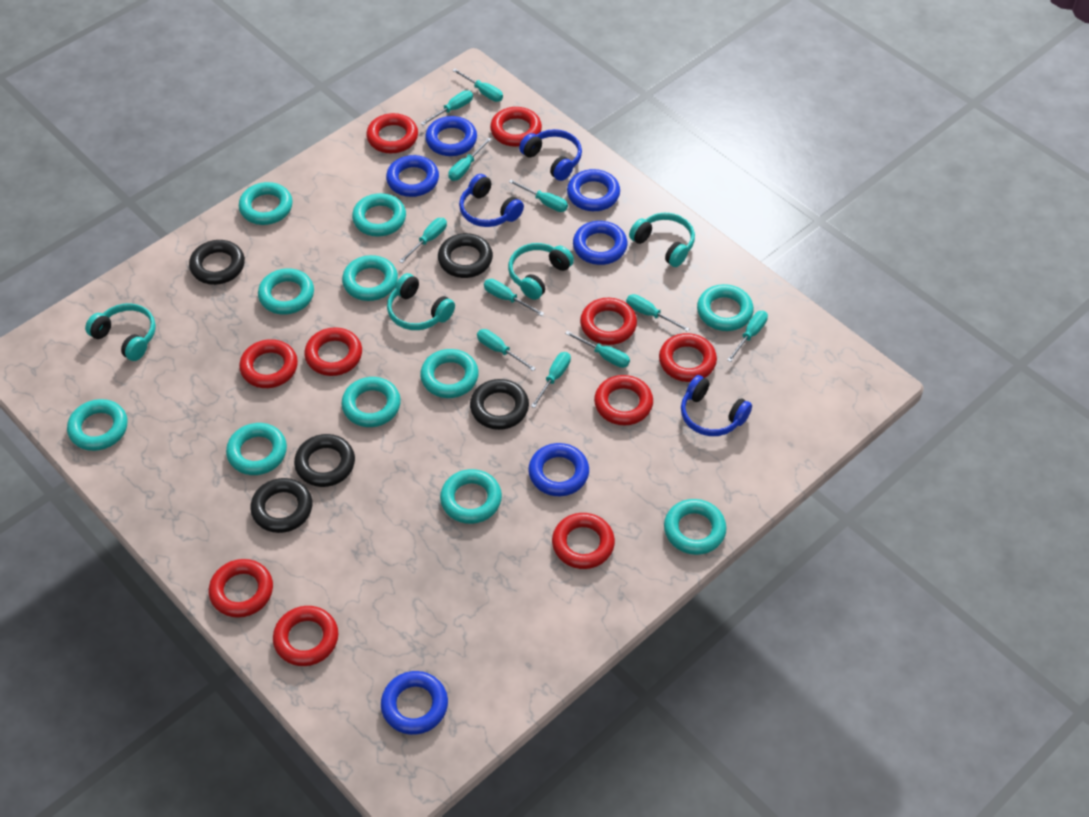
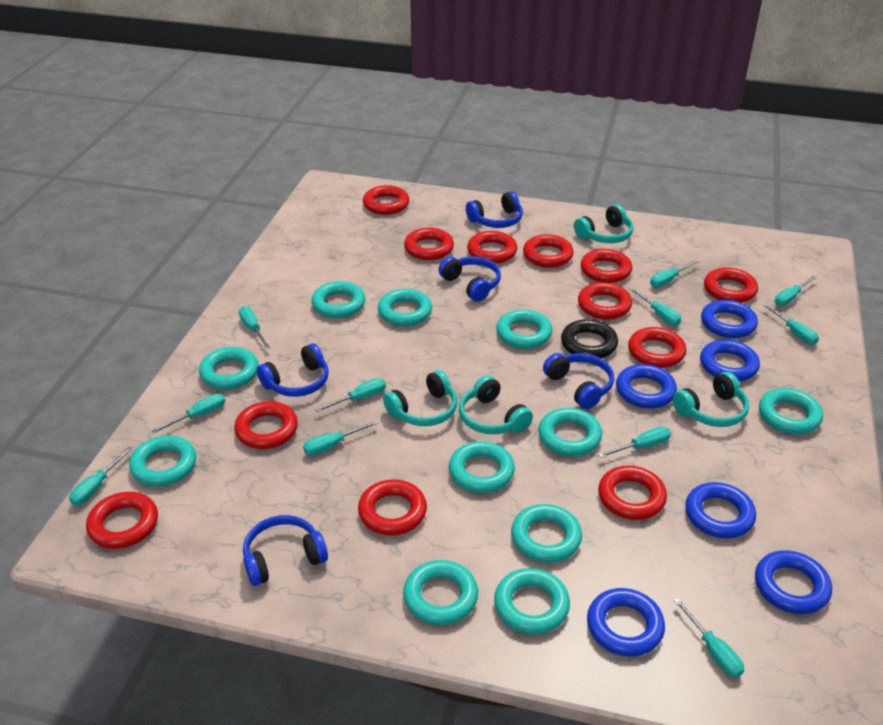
black ring: 5 -> 1
blue headphones: 3 -> 5
red ring: 10 -> 12

